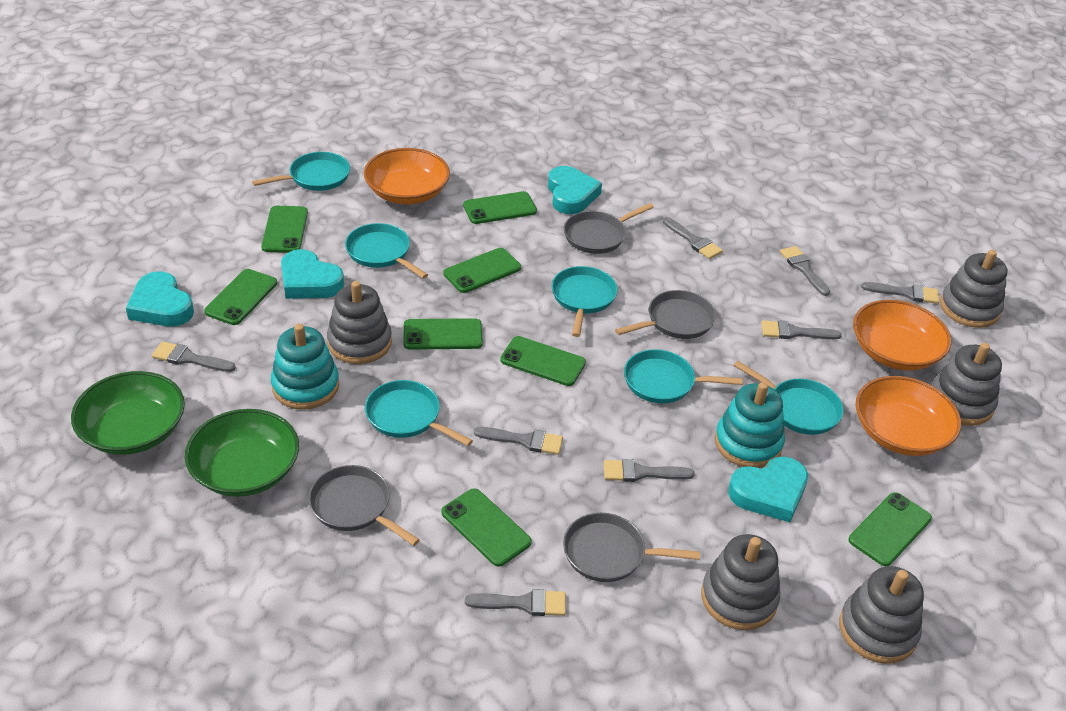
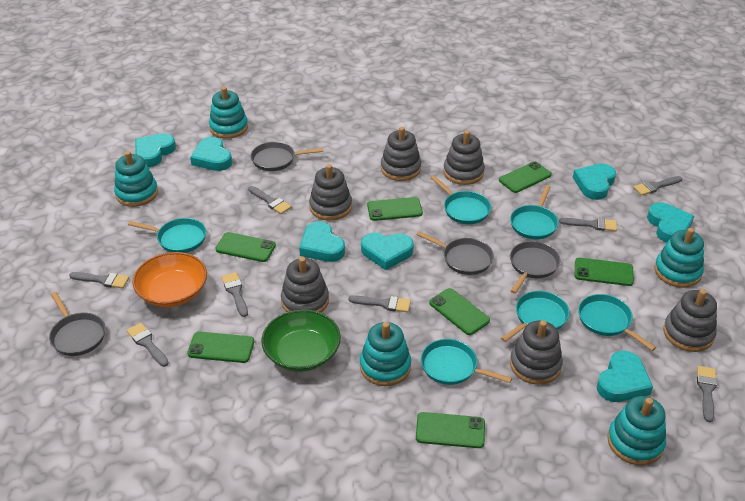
green bowl: 2 -> 1
green phone: 8 -> 7
grey stacking toy: 5 -> 6
orange bowl: 3 -> 1
turquoise heart: 4 -> 7
turquoise stacking toy: 2 -> 5

